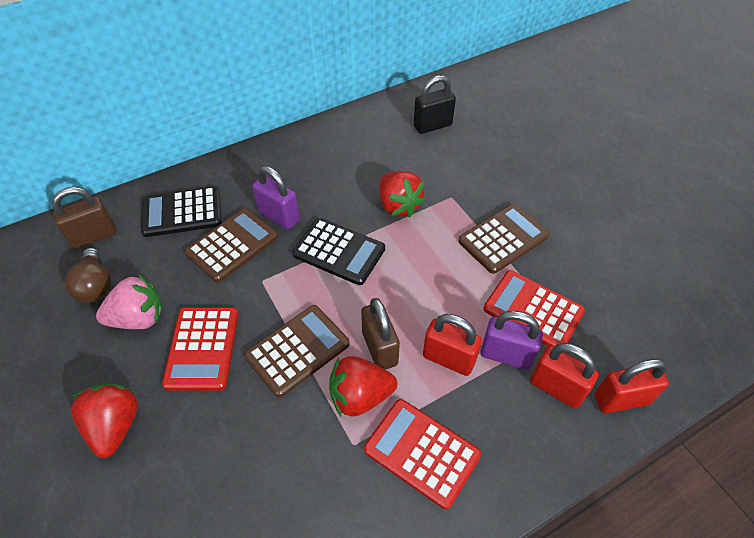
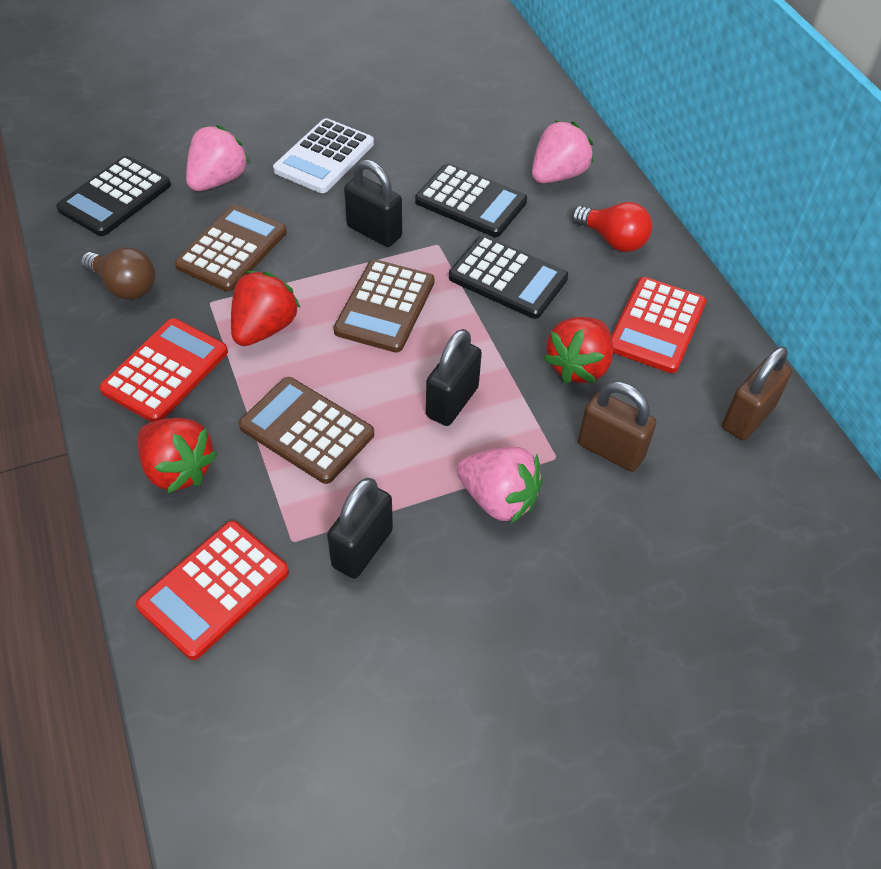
black calculator: 2 -> 3
black padlock: 1 -> 3
pink strawberry: 1 -> 3
purple padlock: 2 -> 0
red light bulb: 0 -> 1
red padlock: 3 -> 0
white calculator: 0 -> 1

